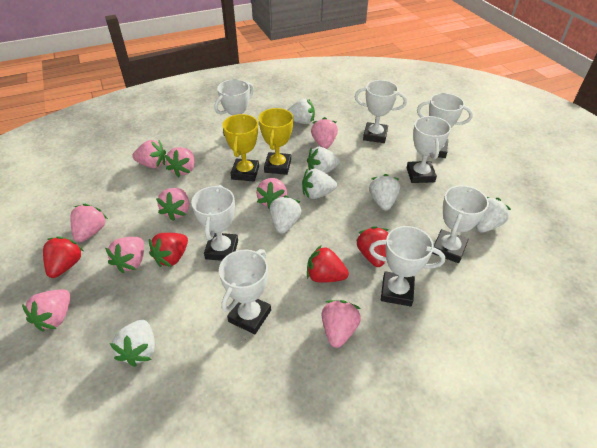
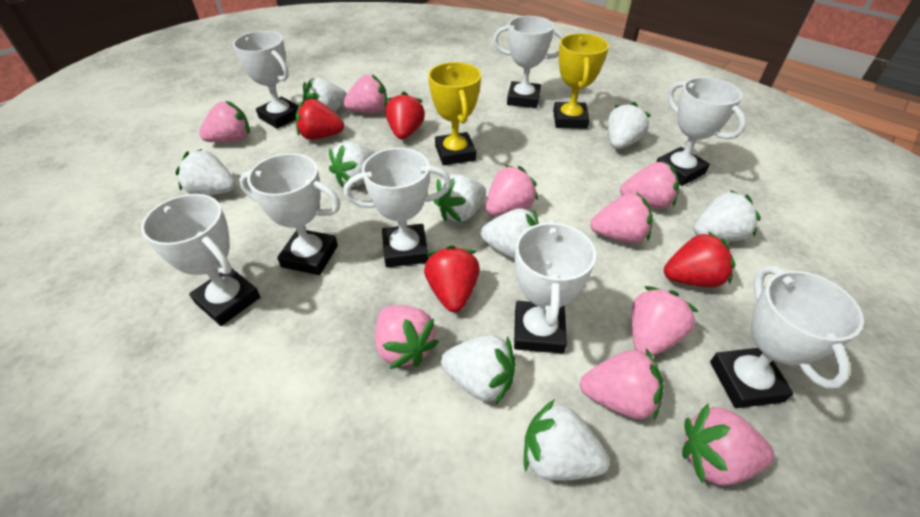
white strawberry: 7 -> 9

